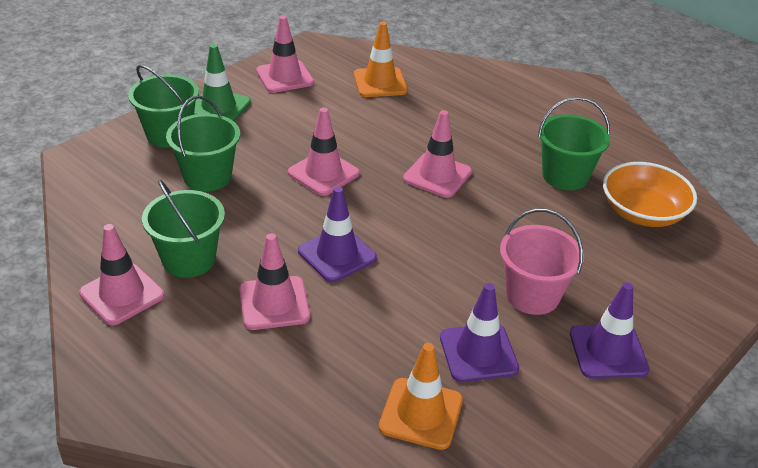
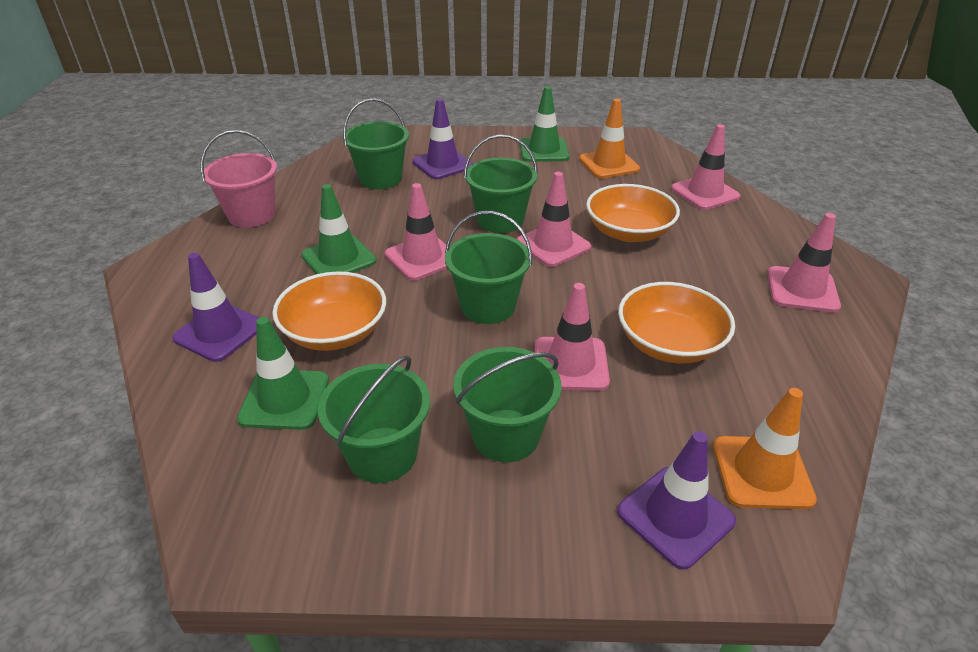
green bucket: 4 -> 5
green traffic cone: 1 -> 3
orange bowl: 1 -> 3

